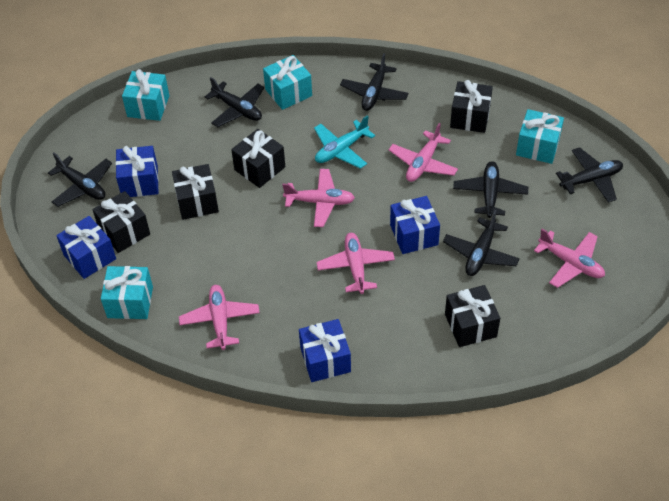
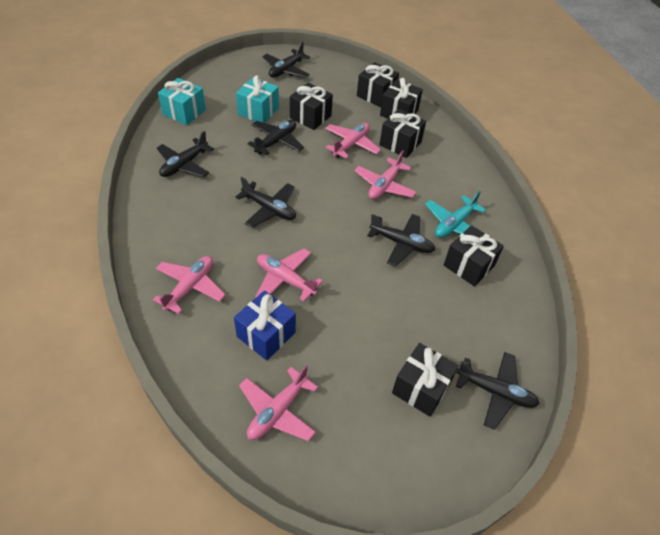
black gift: 5 -> 6
blue gift: 4 -> 1
turquoise gift: 4 -> 2

